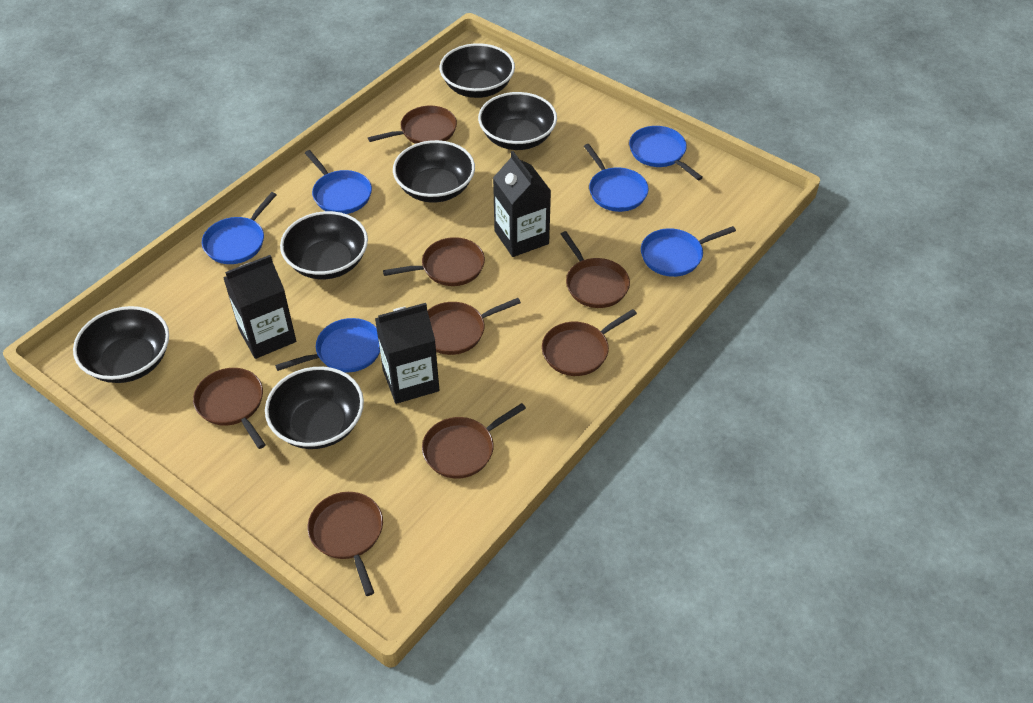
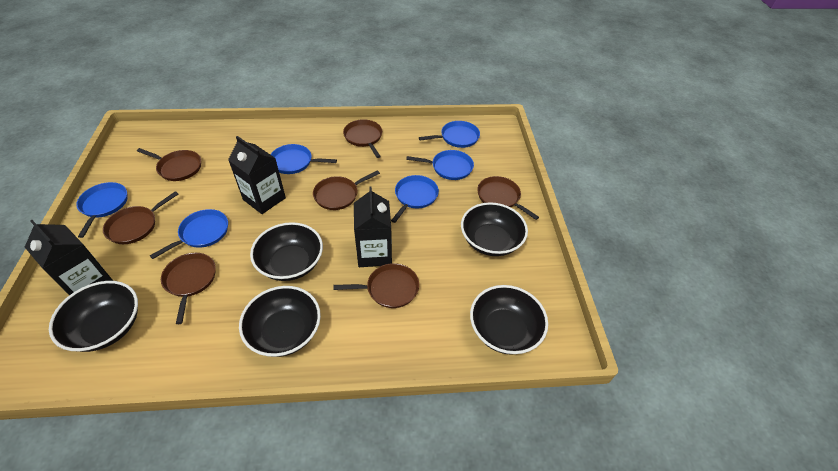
black bowl: 6 -> 5
brown pan: 8 -> 7

